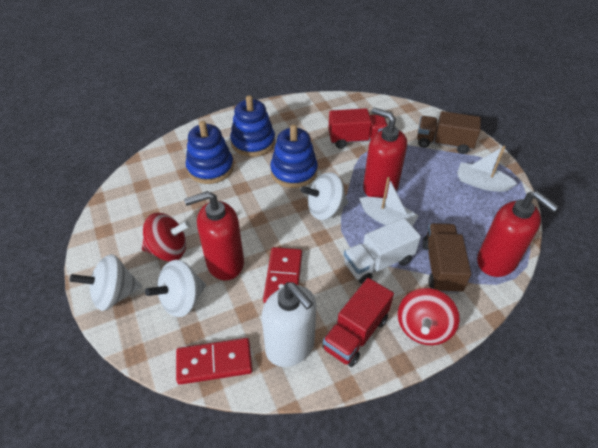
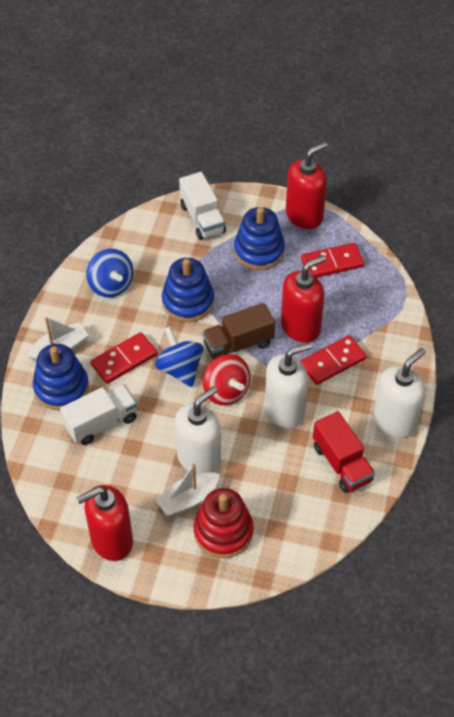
blue spinning top: 0 -> 2
brown truck: 2 -> 1
red domino: 2 -> 3
red spinning top: 2 -> 1
red stacking toy: 0 -> 1
red truck: 2 -> 1
white soap dispenser: 1 -> 3
white spinning top: 3 -> 0
white truck: 1 -> 2

